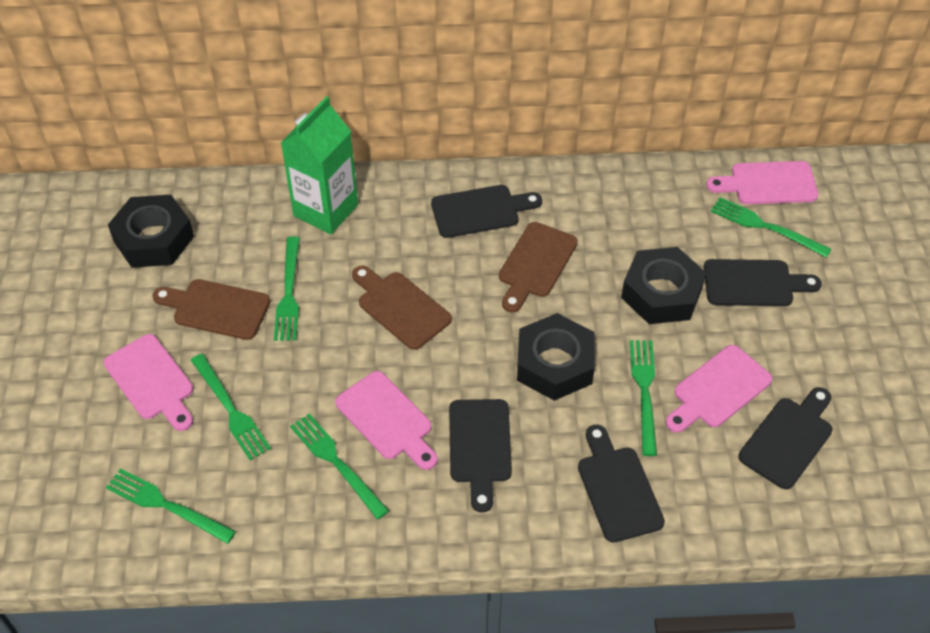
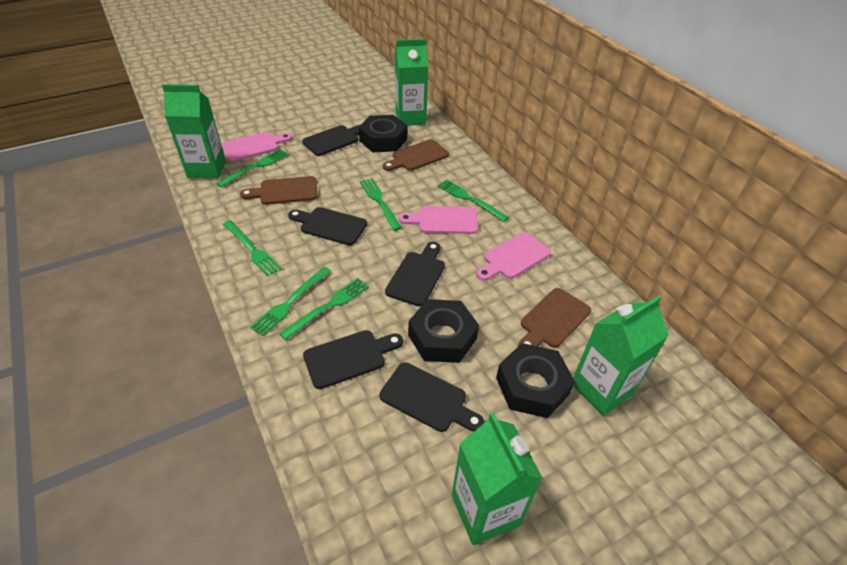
green carton: 1 -> 4
pink cutting board: 4 -> 3

